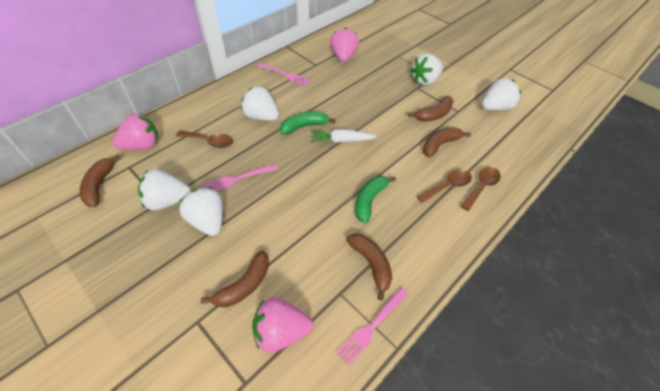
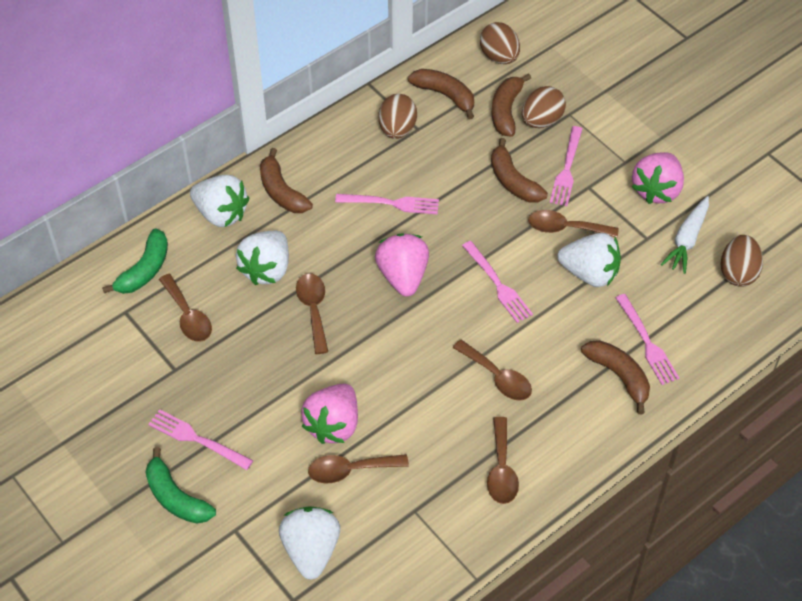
brown egg: 0 -> 4
brown spoon: 3 -> 6
pink fork: 3 -> 5
white strawberry: 5 -> 4

